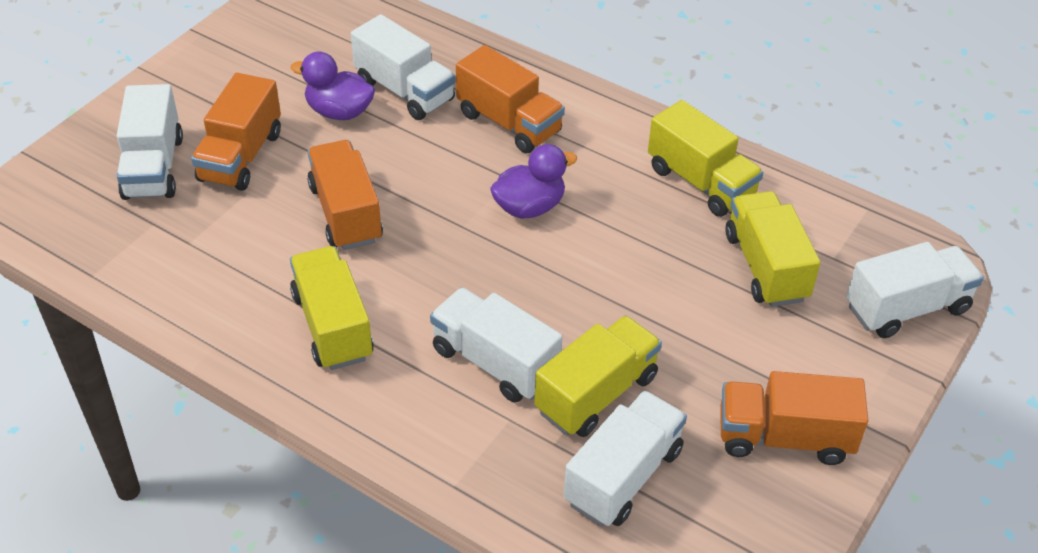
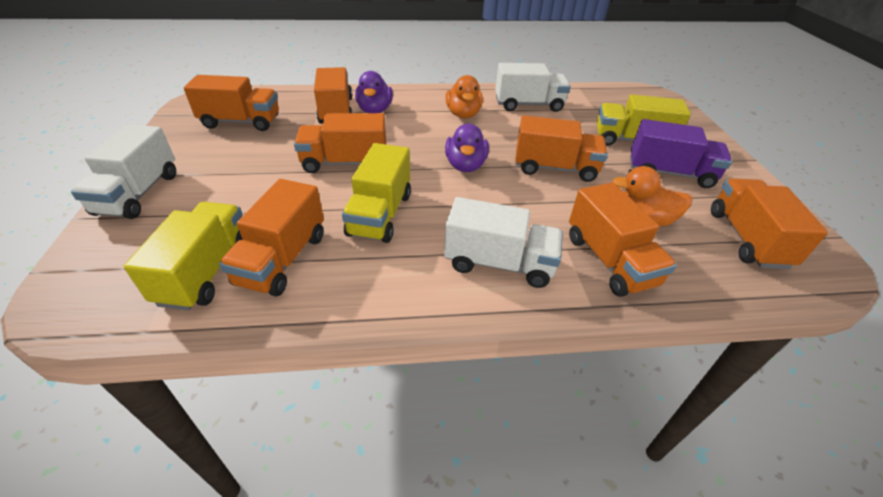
orange duck: 0 -> 2
orange truck: 4 -> 7
purple truck: 0 -> 1
white truck: 5 -> 3
yellow truck: 4 -> 3

